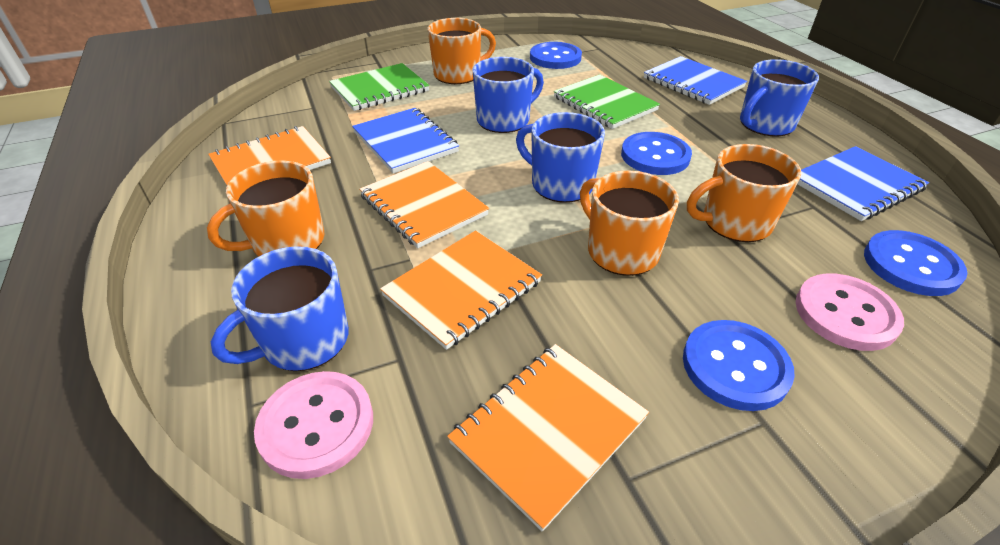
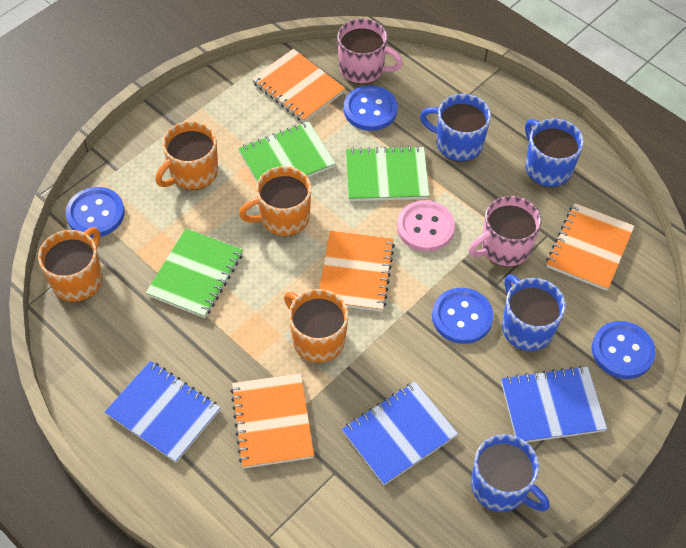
green notebook: 2 -> 3
pink button: 2 -> 1
pink mug: 0 -> 2

